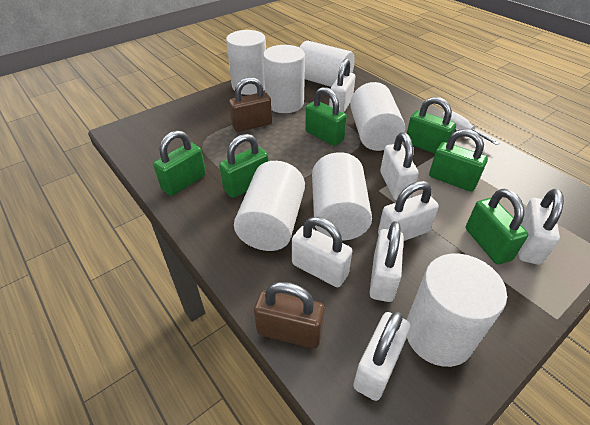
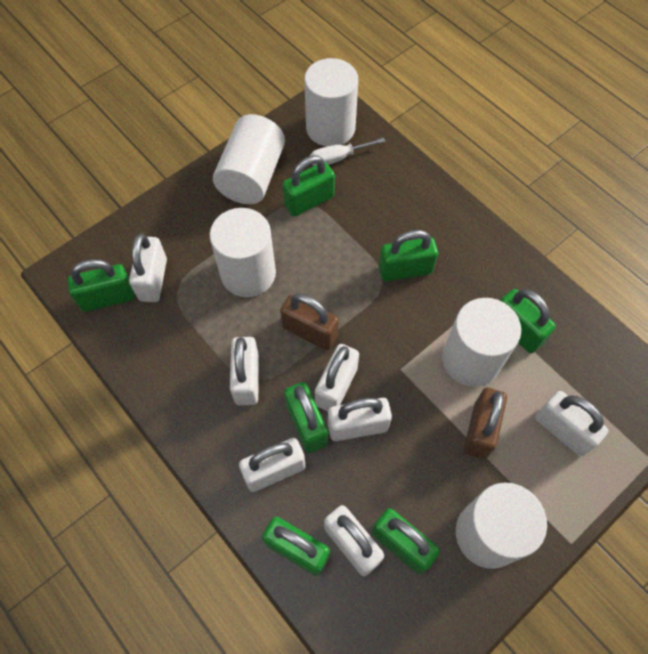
green padlock: 6 -> 7
white cylinder: 7 -> 5

